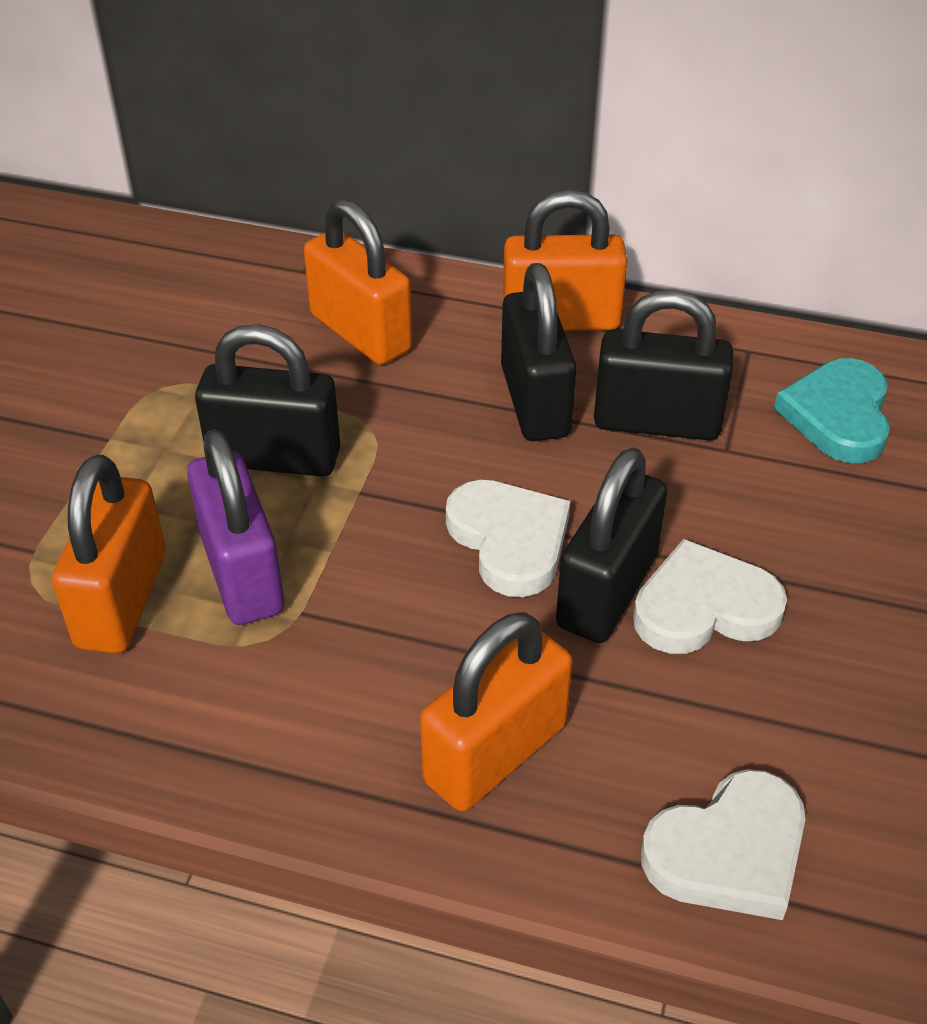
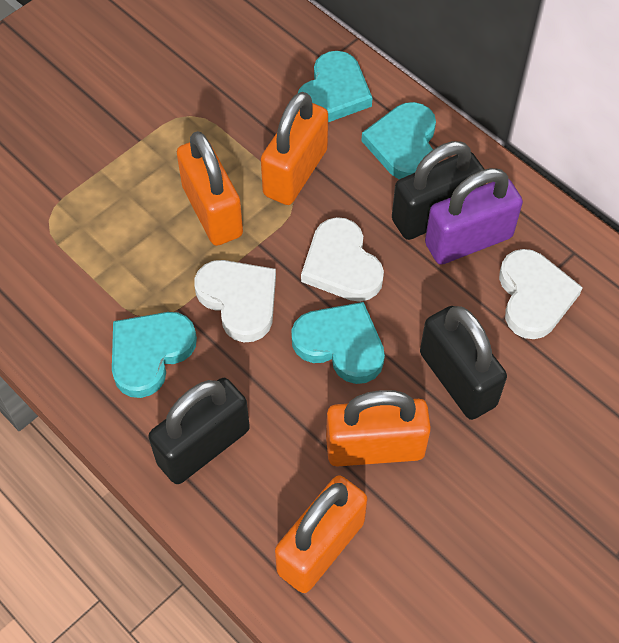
black padlock: 4 -> 3
turquoise heart: 1 -> 4

